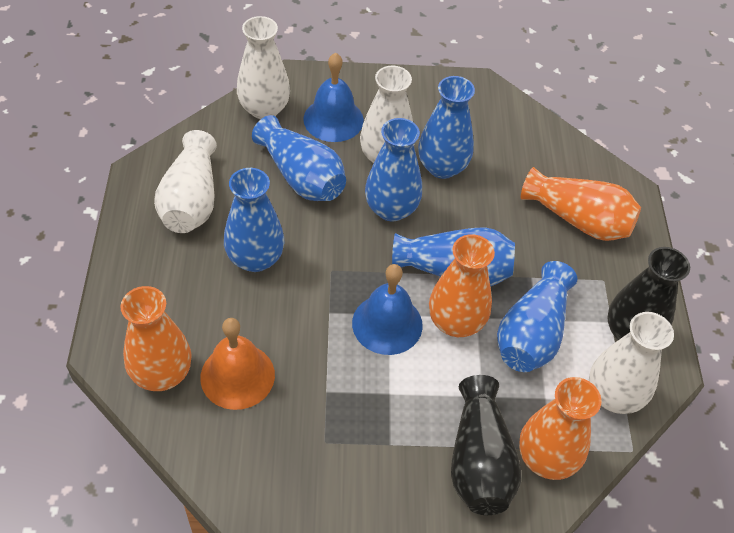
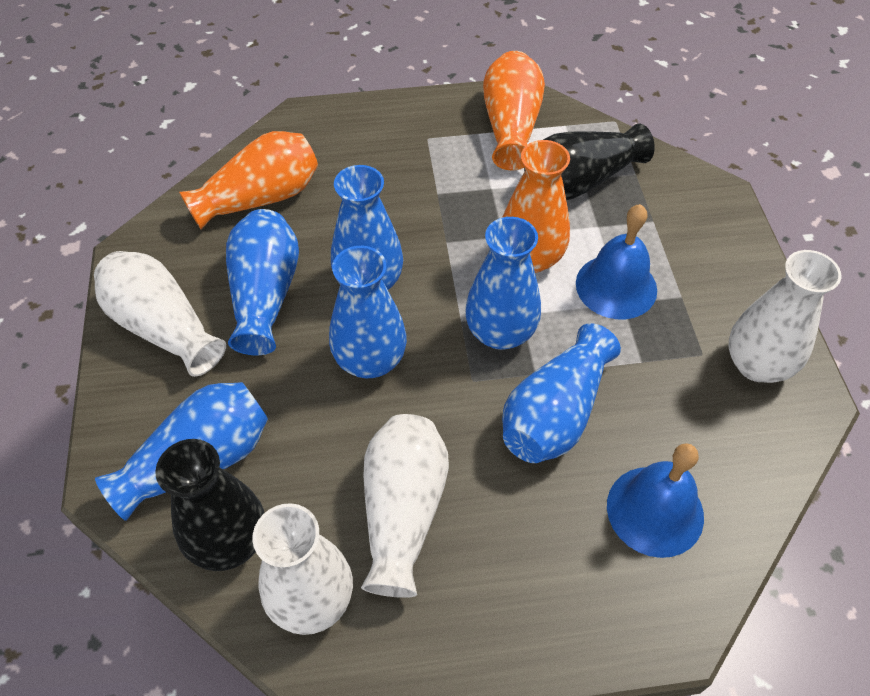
orange bell: 1 -> 0
orange vase: 4 -> 3

